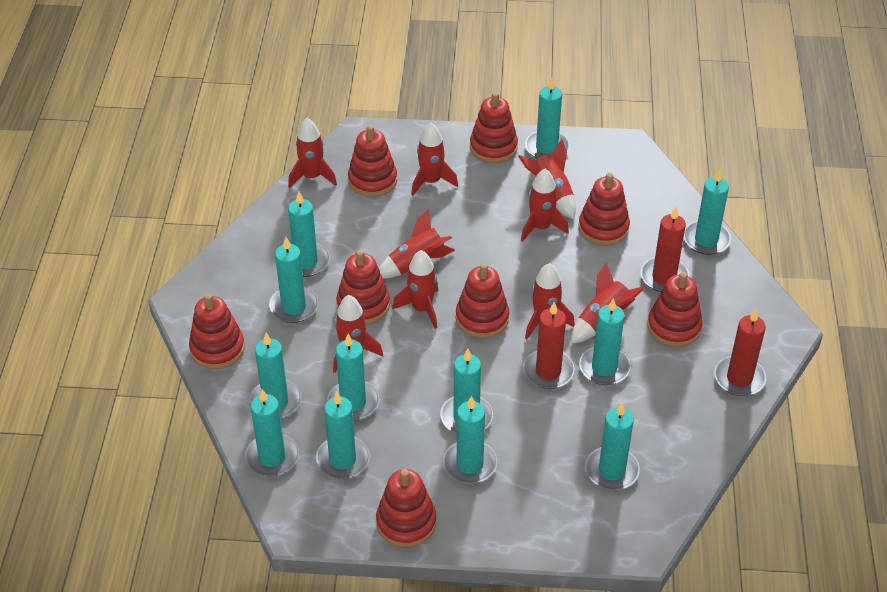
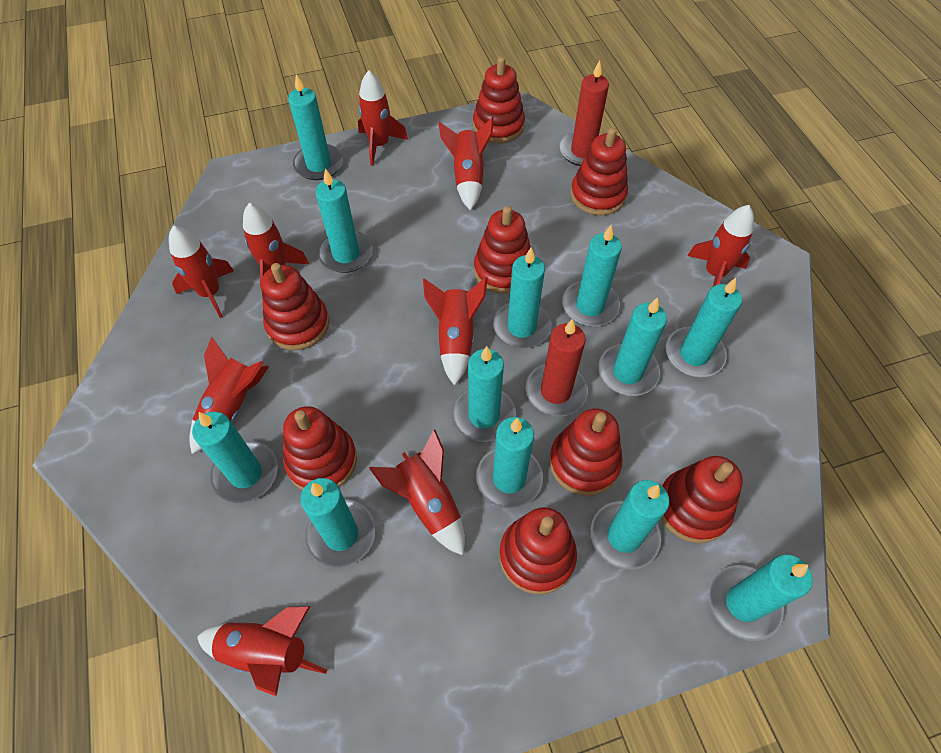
red candle: 3 -> 2

